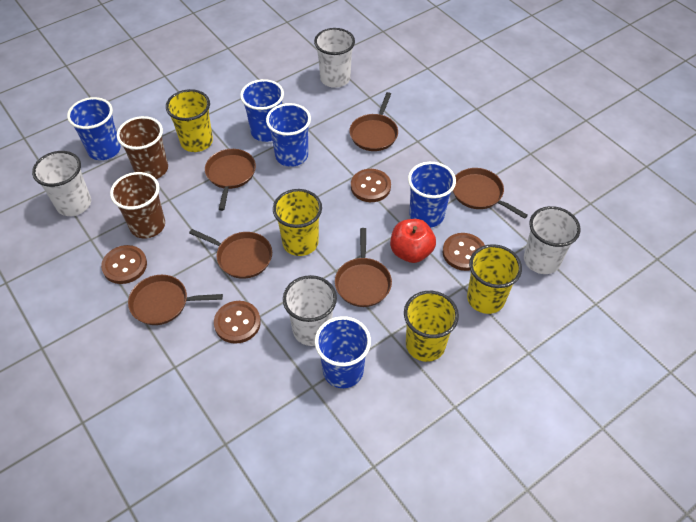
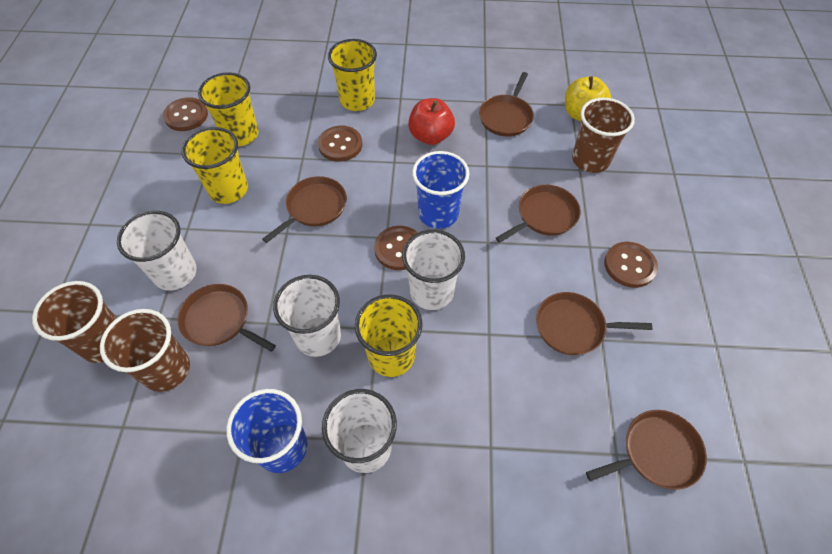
blue cup: 5 -> 2
brown cup: 2 -> 3
yellow apple: 0 -> 1

